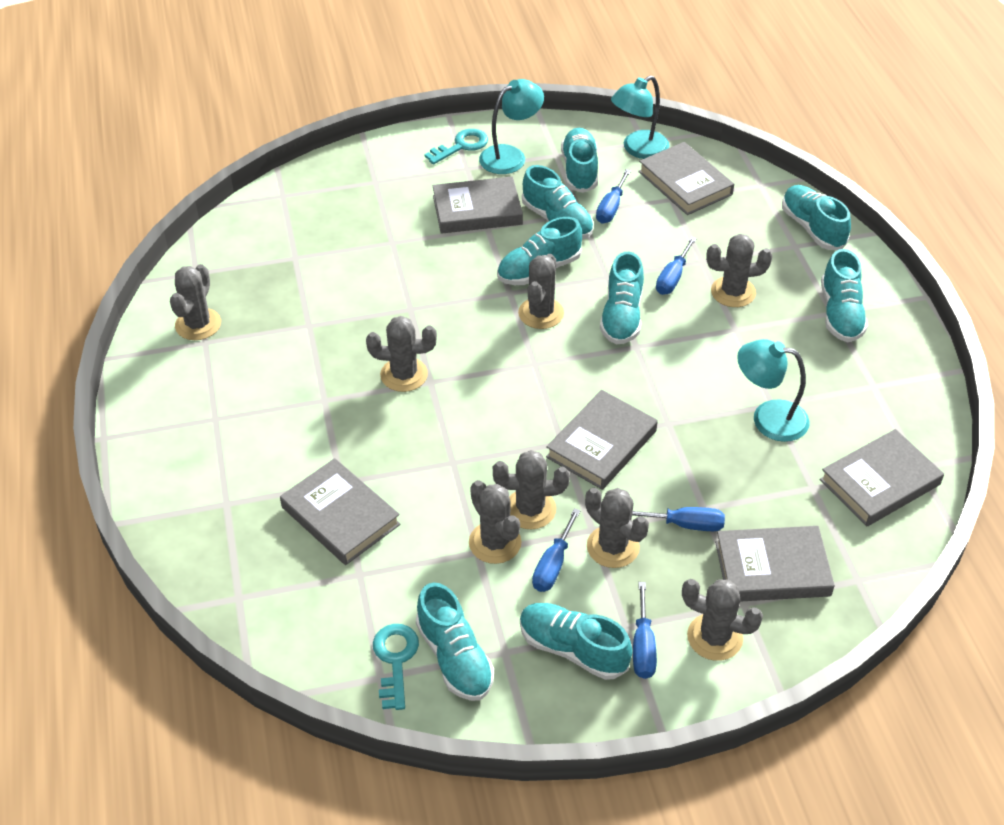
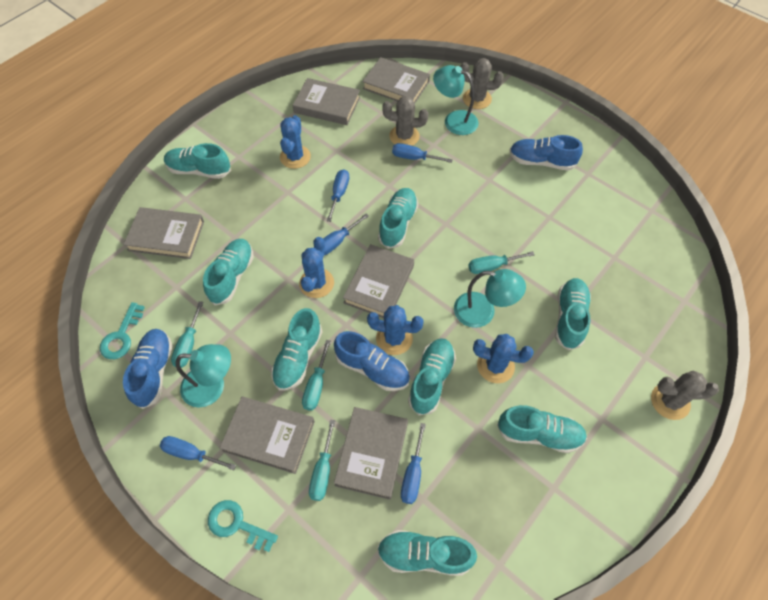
blue cactus: 0 -> 4
blue shoe: 0 -> 3
grey cactus: 8 -> 3
turquoise screwdriver: 0 -> 4

